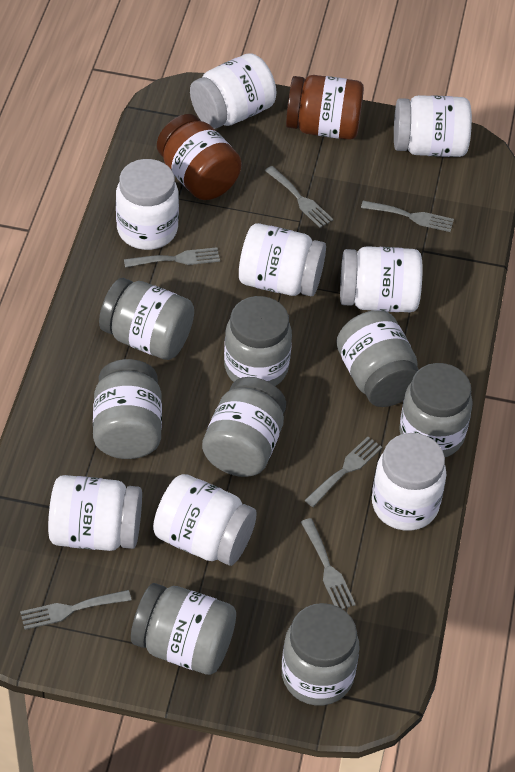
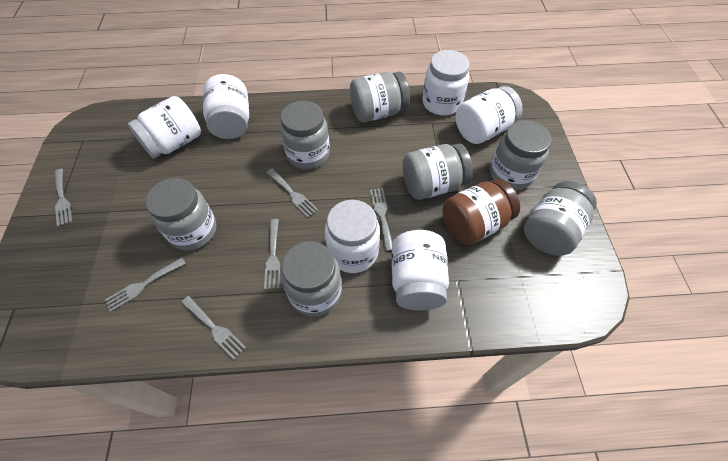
brown jar: 2 -> 1
grey jar: 8 -> 7
white jar: 8 -> 6

